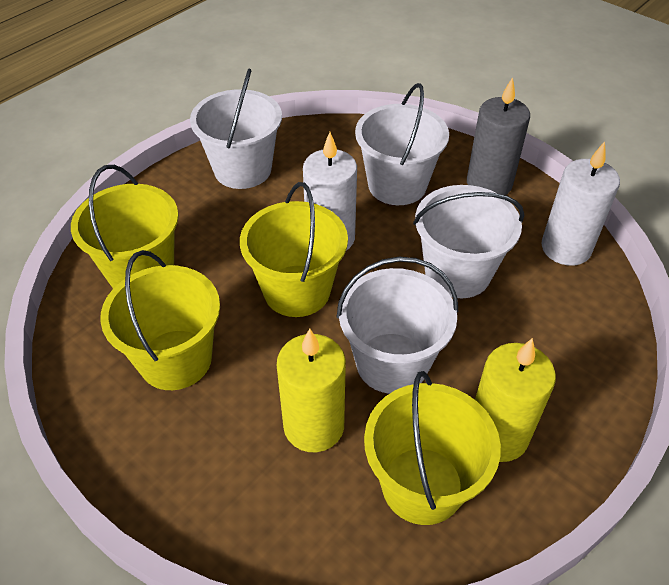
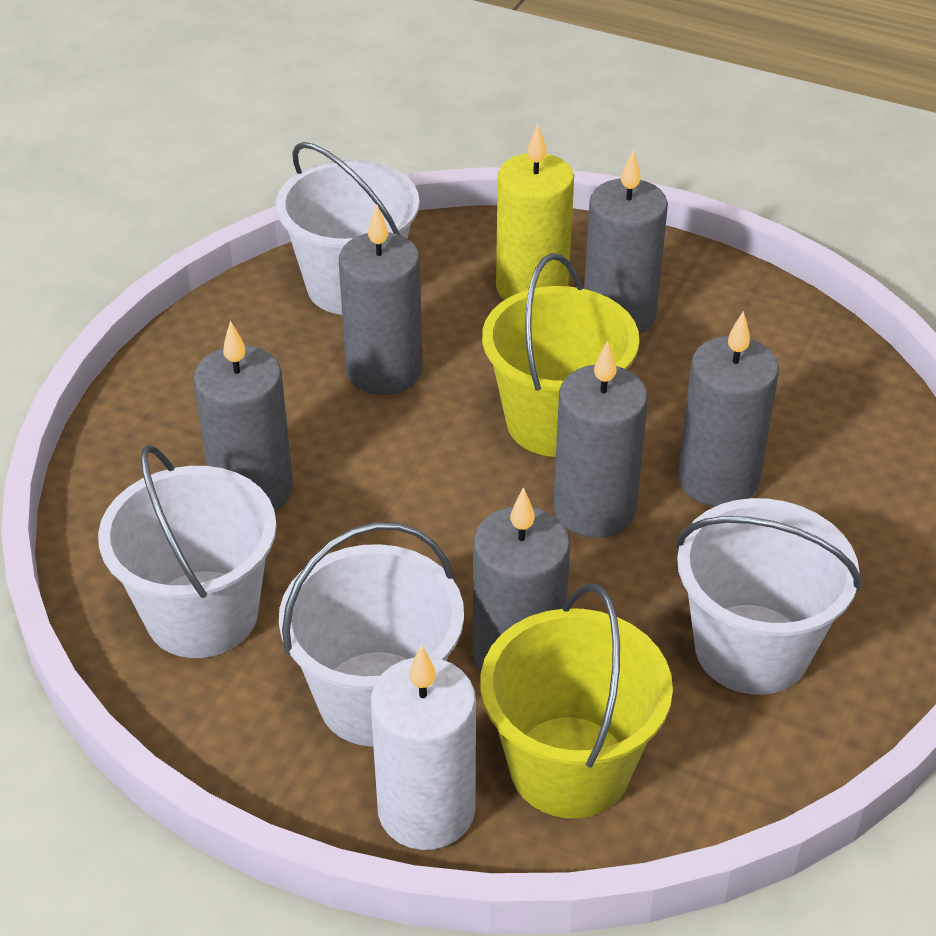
grey candle: 1 -> 6
white candle: 2 -> 1
yellow bucket: 4 -> 2
yellow candle: 2 -> 1

